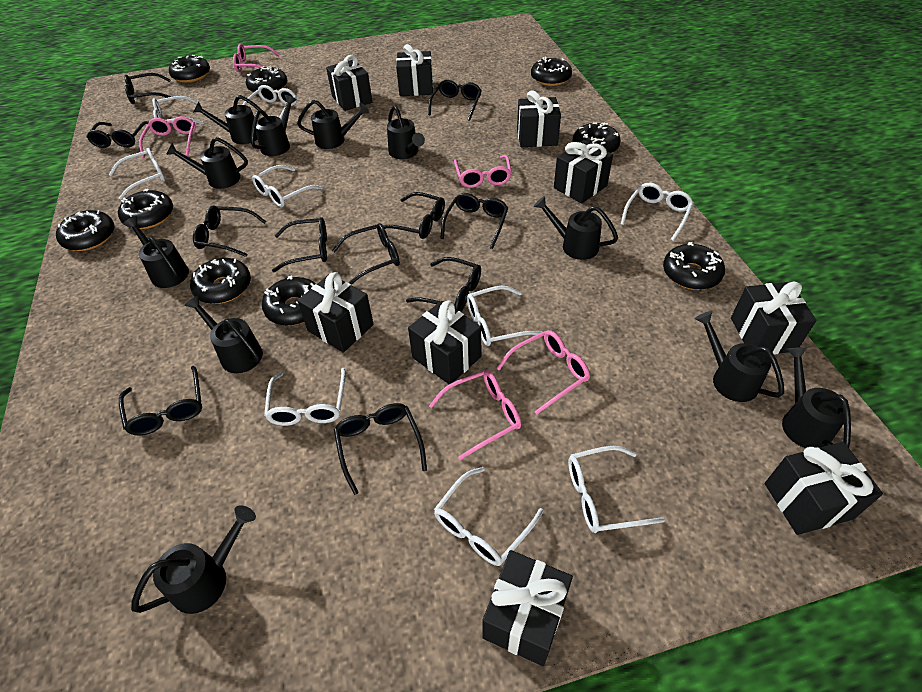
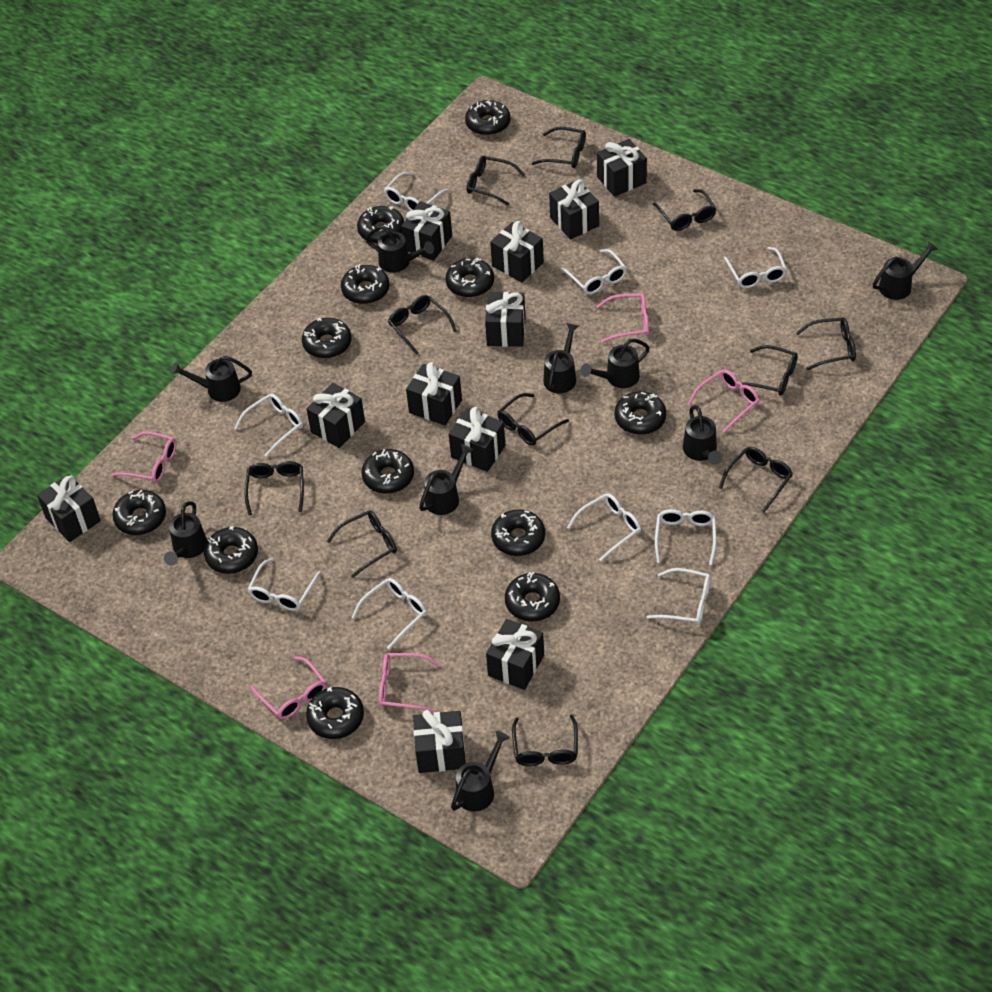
black donut: 9 -> 12
black gift: 9 -> 11
black watering can: 11 -> 9

